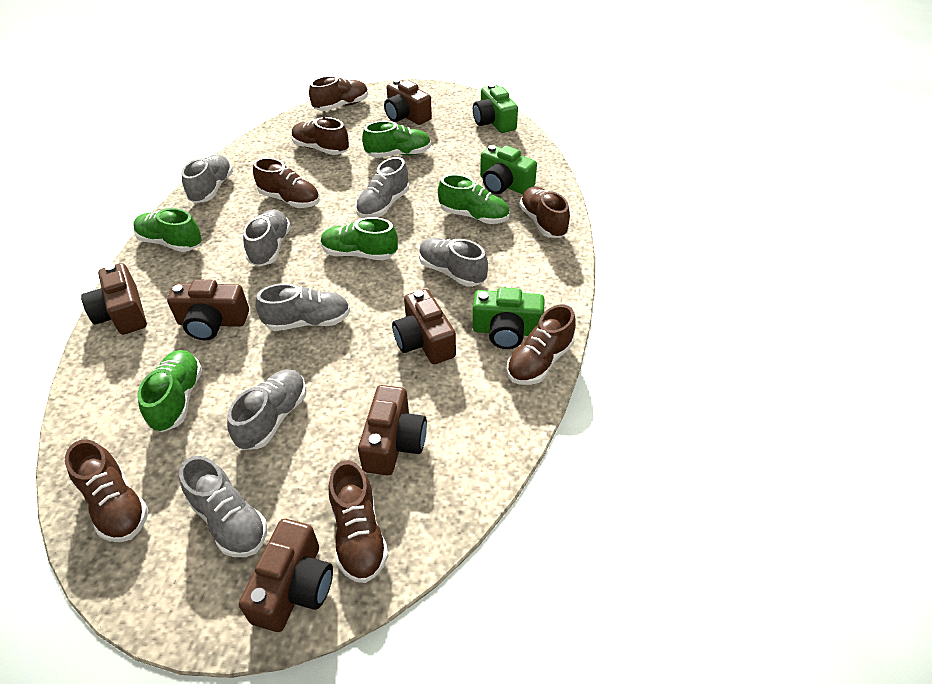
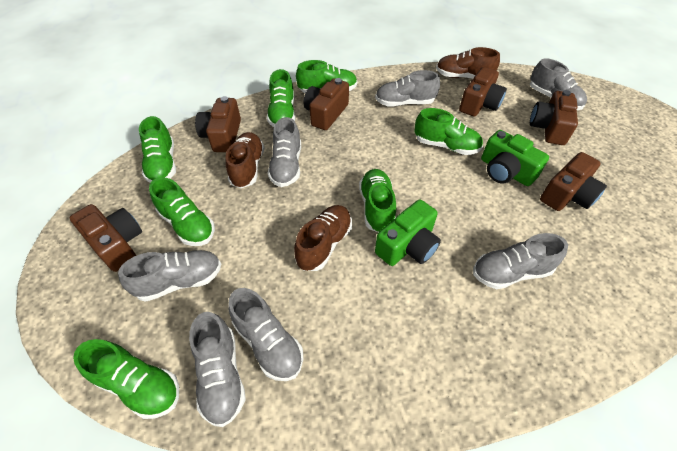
brown shoe: 7 -> 3
green camera: 3 -> 2
green shoe: 5 -> 7

